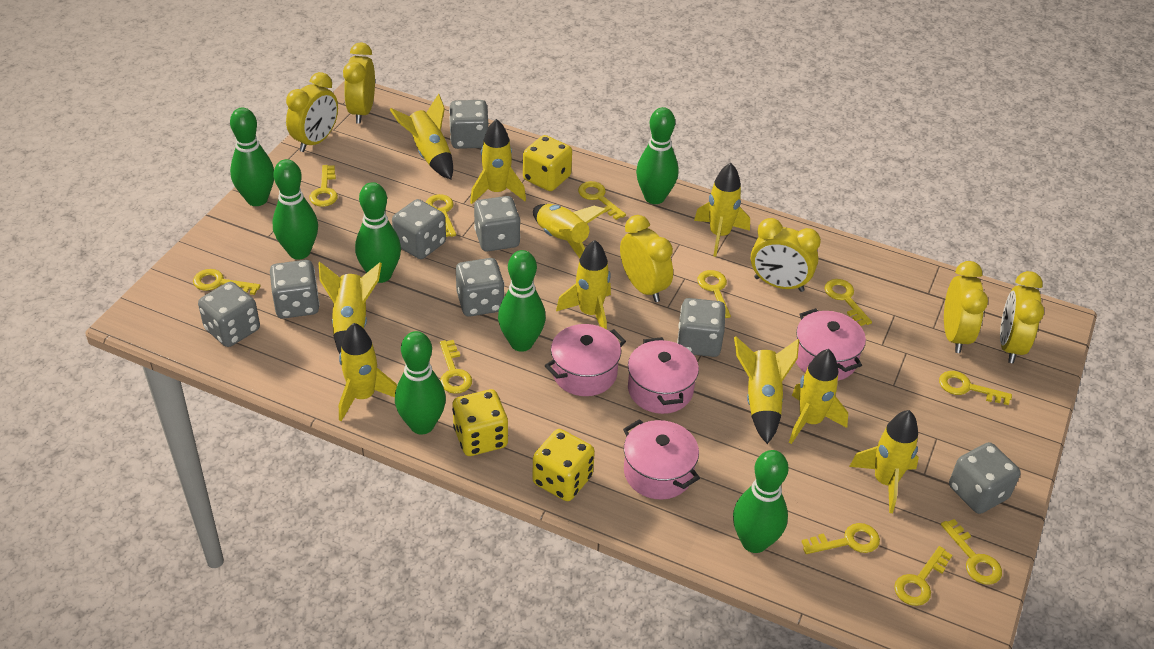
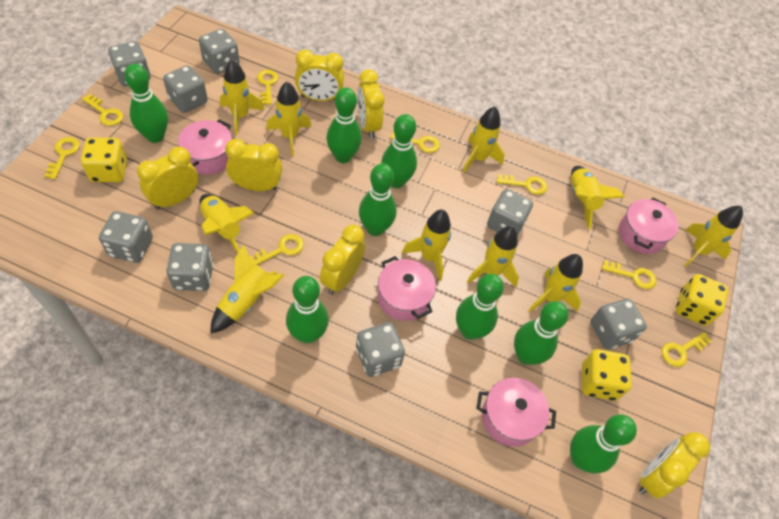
green bowling pin: 7 -> 8
yellow key: 11 -> 8

